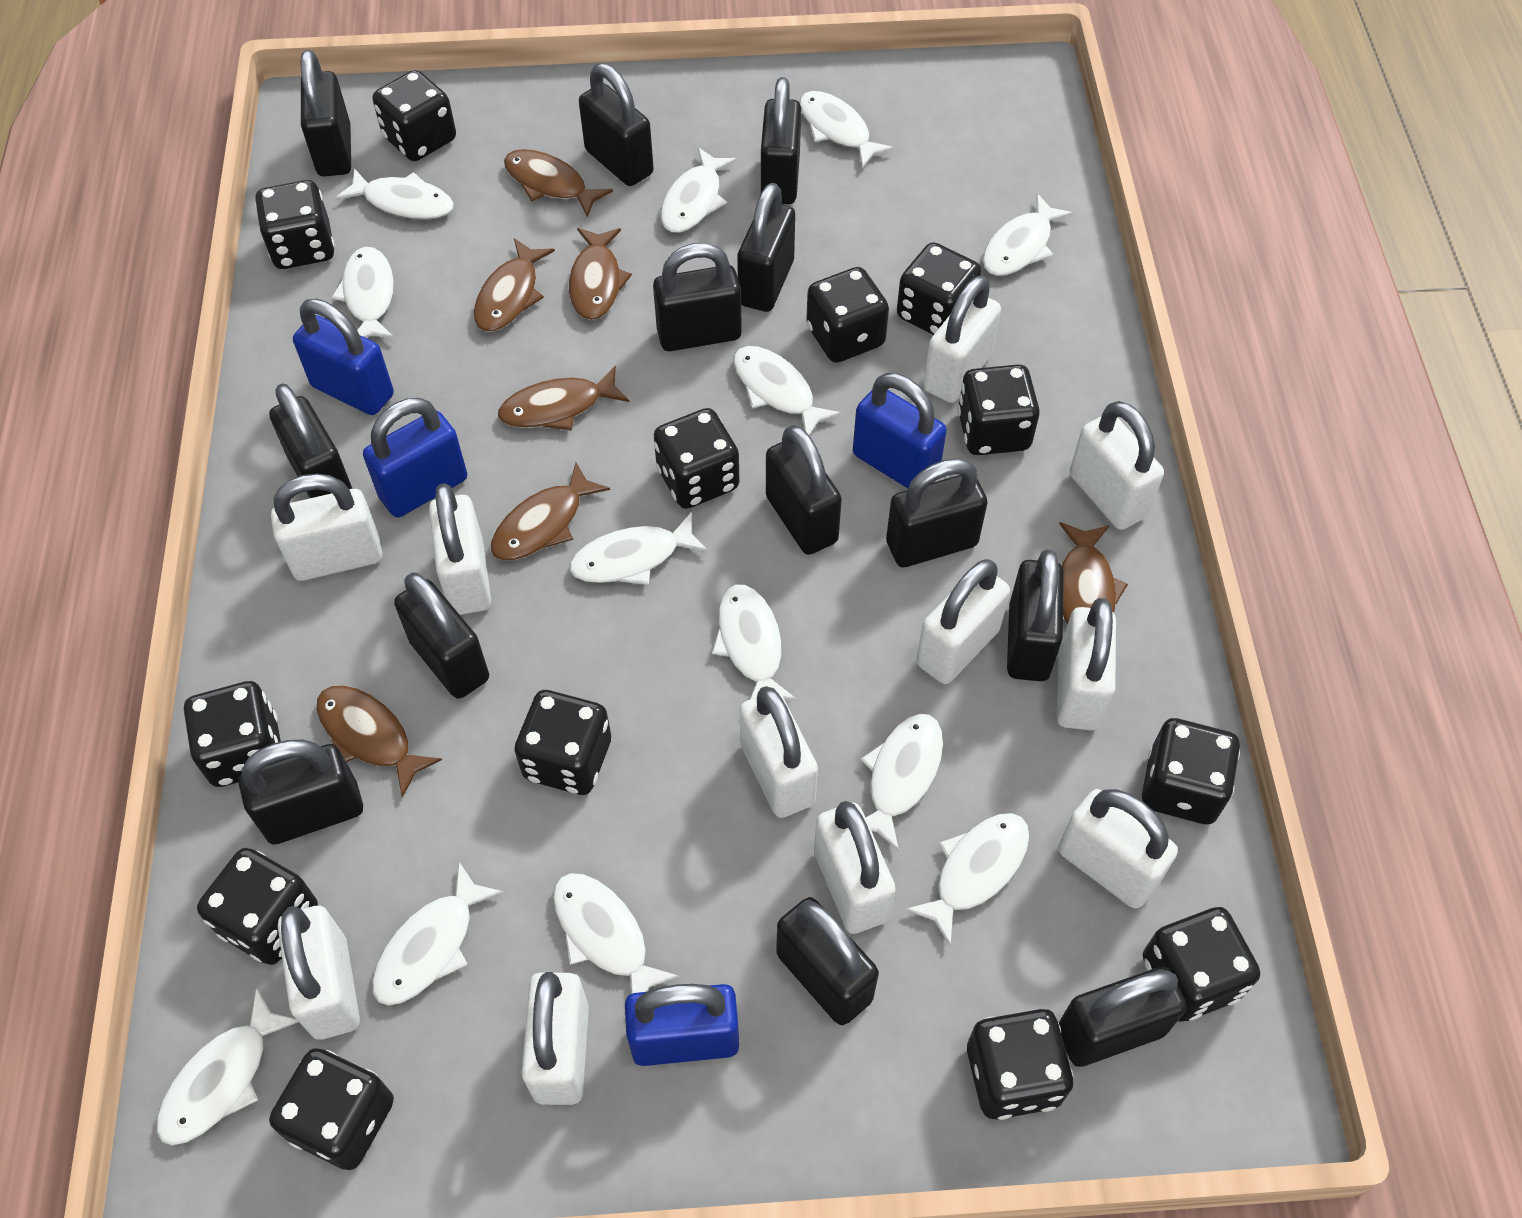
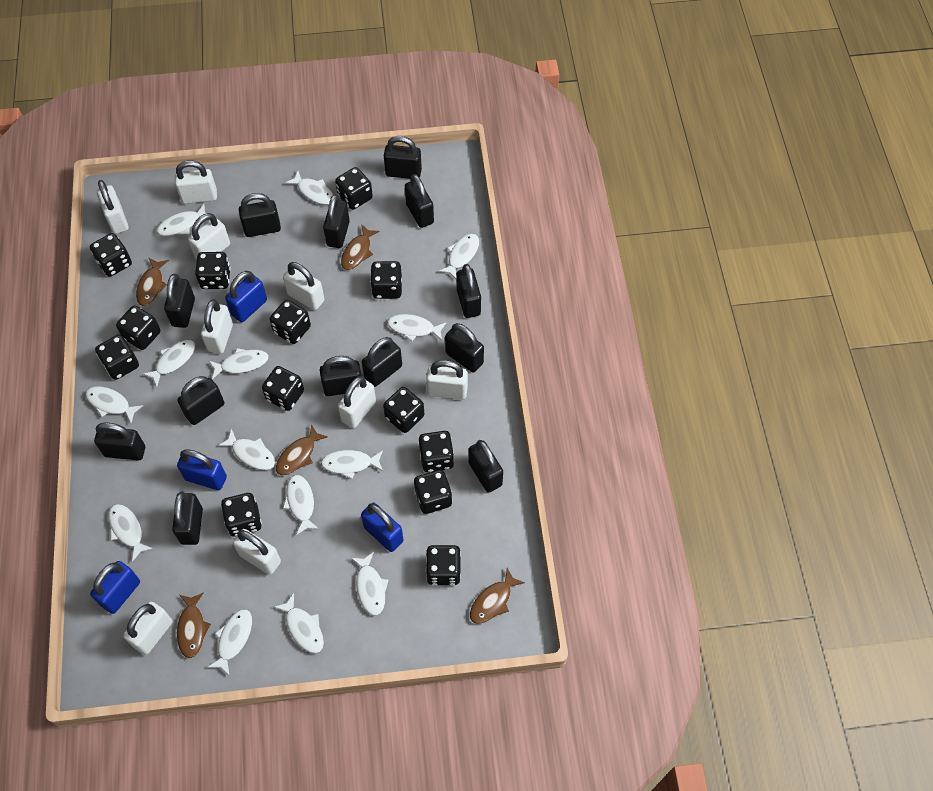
brown fish: 7 -> 5
white fish: 13 -> 14
white padlock: 11 -> 9

